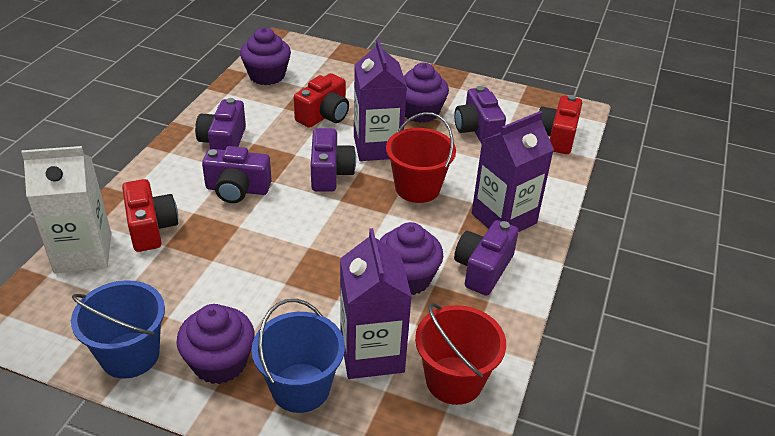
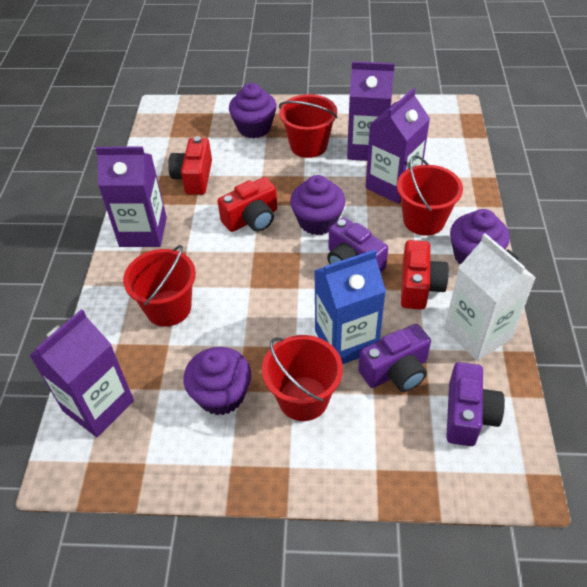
blue bucket: 2 -> 0
blue carton: 0 -> 1
purple camera: 5 -> 3
purple carton: 3 -> 4
red bucket: 2 -> 4

